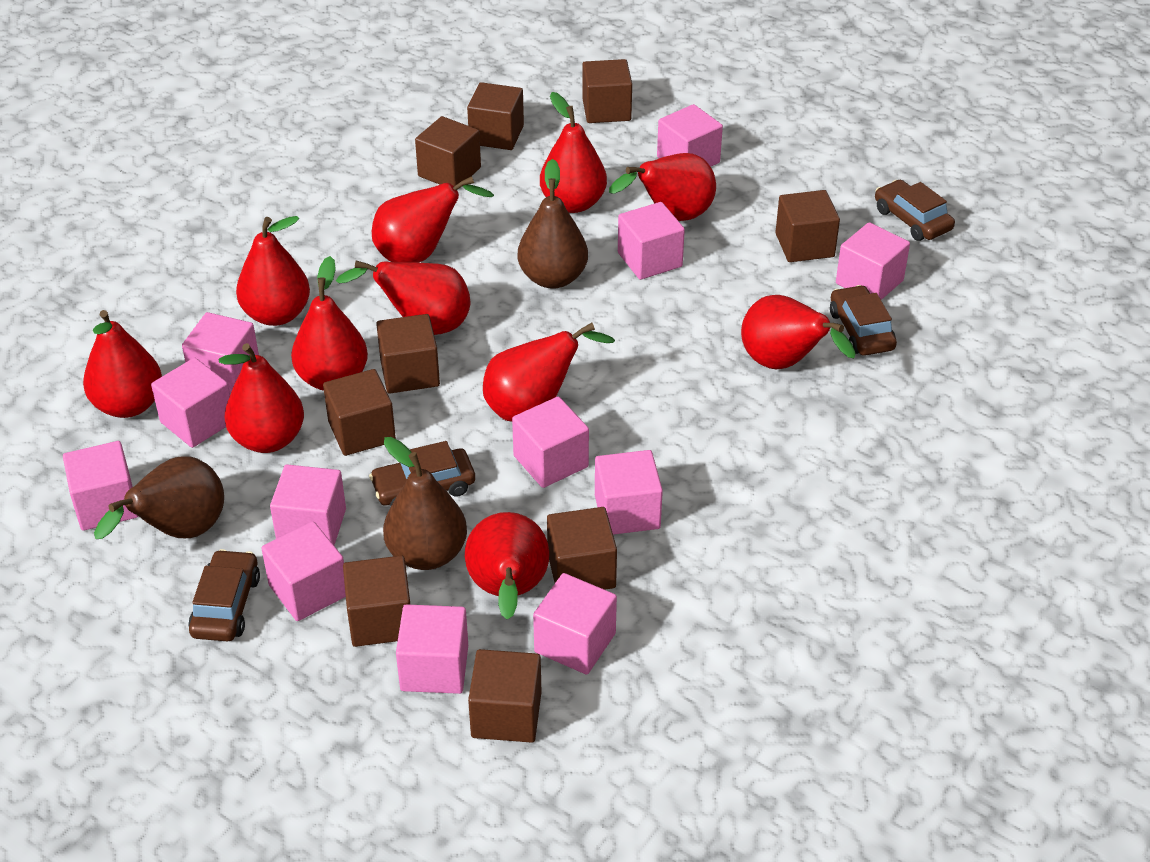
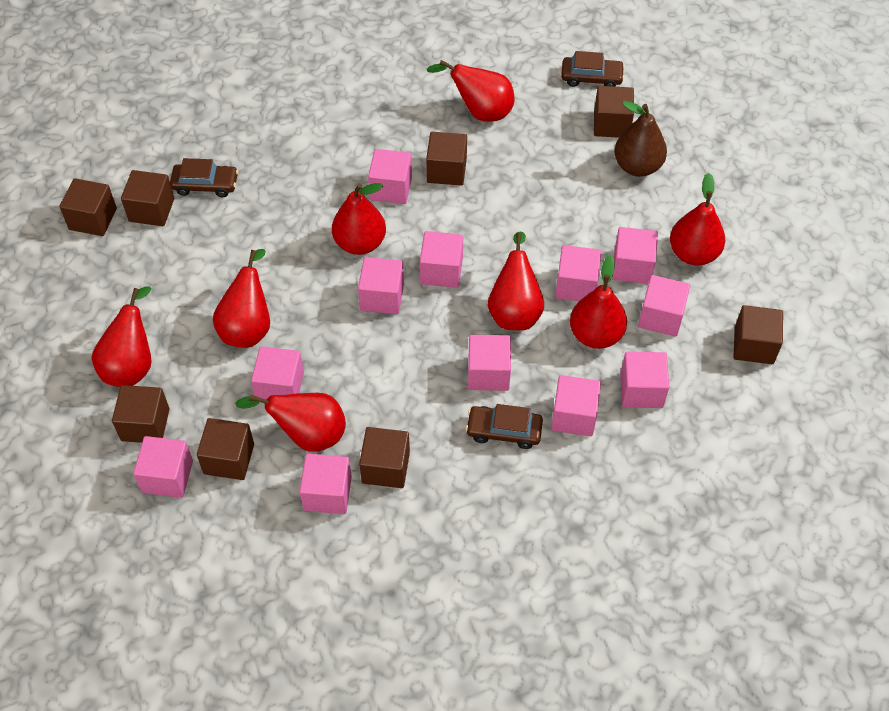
brown car: 4 -> 3
brown cube: 9 -> 8
brown pear: 3 -> 1
red pear: 11 -> 8

